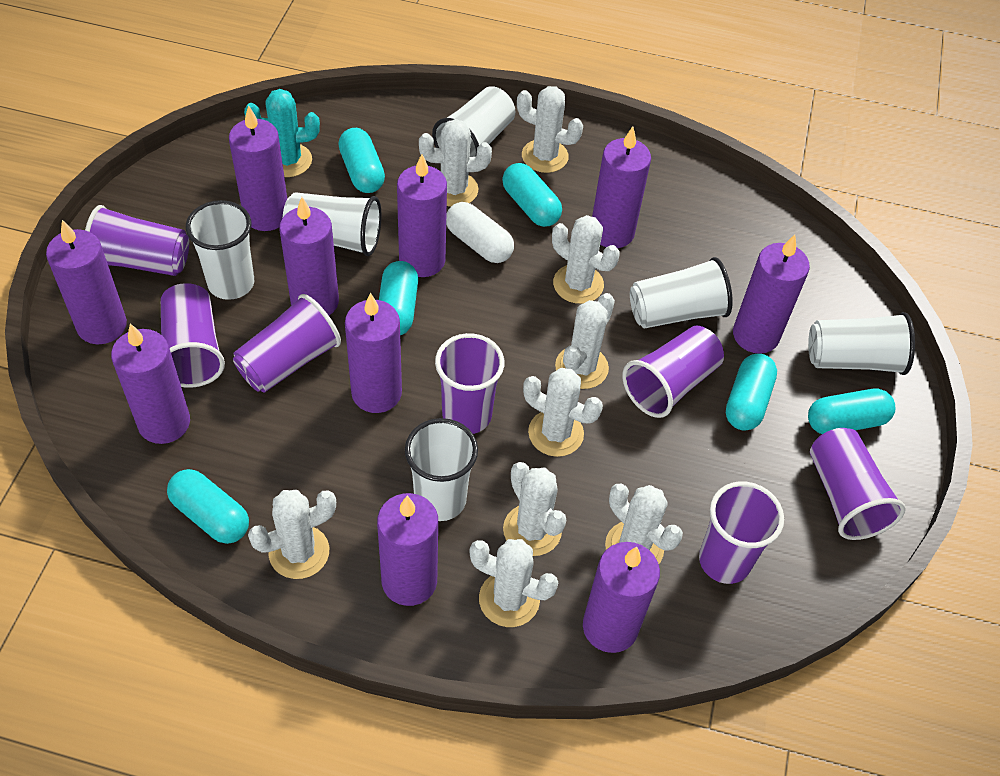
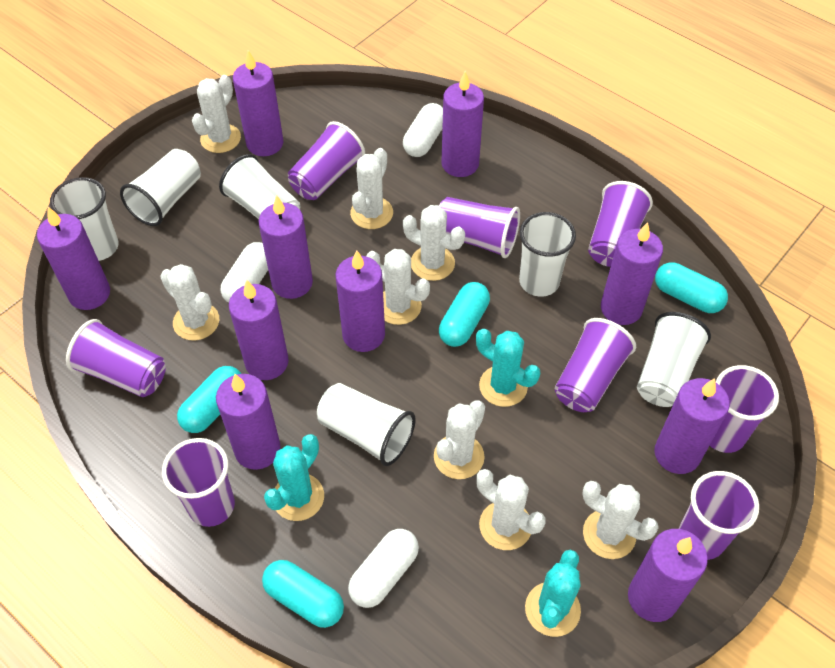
purple cup: 7 -> 8
turquoise cactus: 1 -> 3
turquoise capsule: 6 -> 4
white cactus: 9 -> 8
white capsule: 1 -> 3

